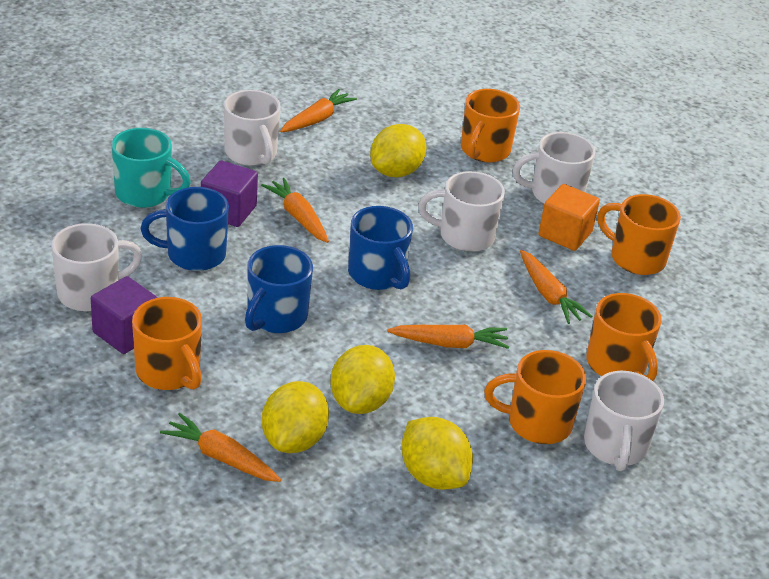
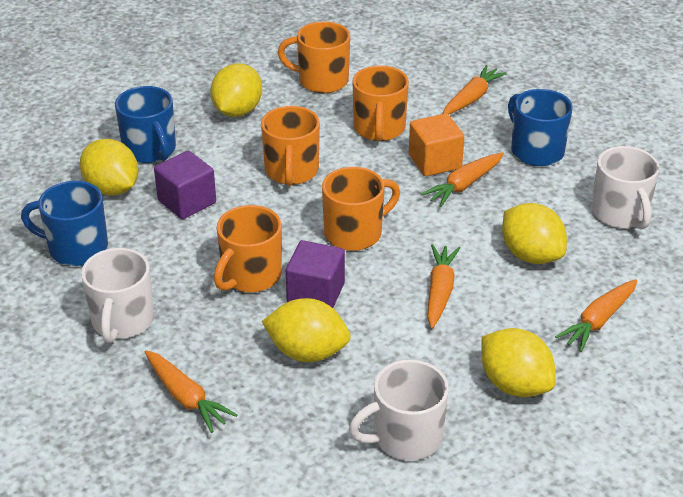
turquoise mug: 1 -> 0
white mug: 5 -> 3
yellow lemon: 4 -> 5

